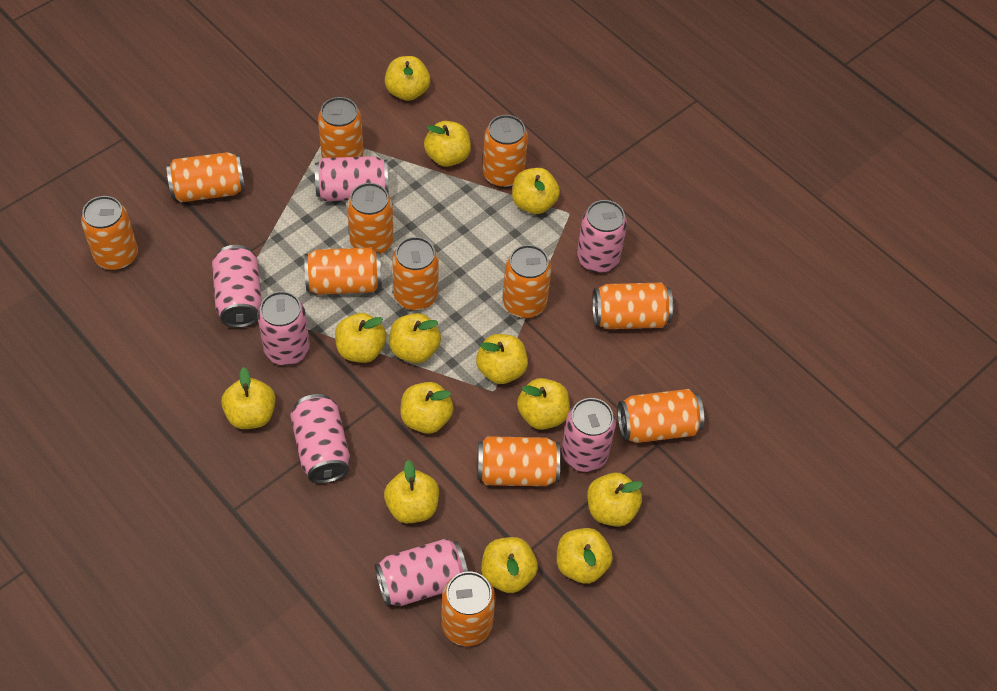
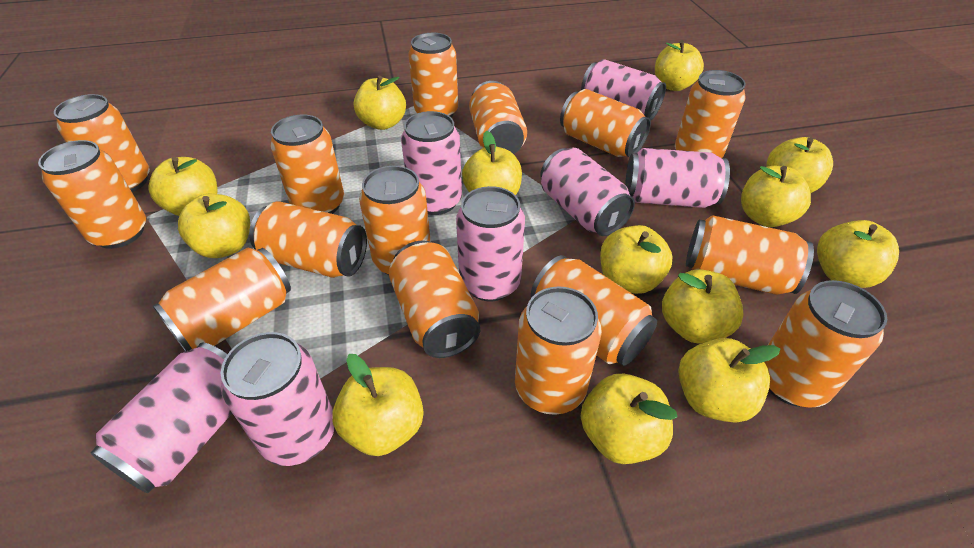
orange can: 12 -> 15

